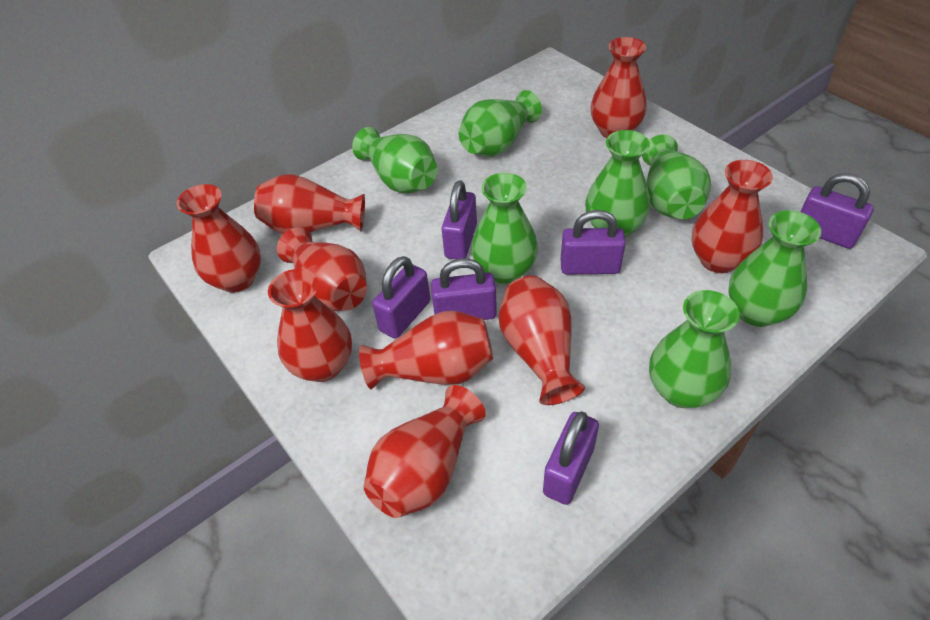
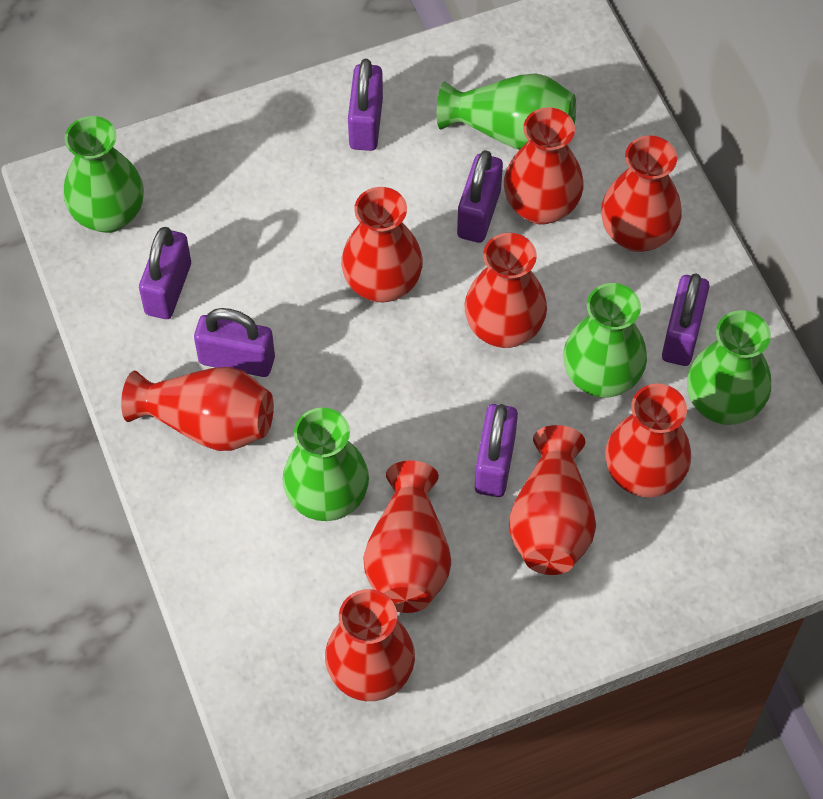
green vase: 7 -> 5

